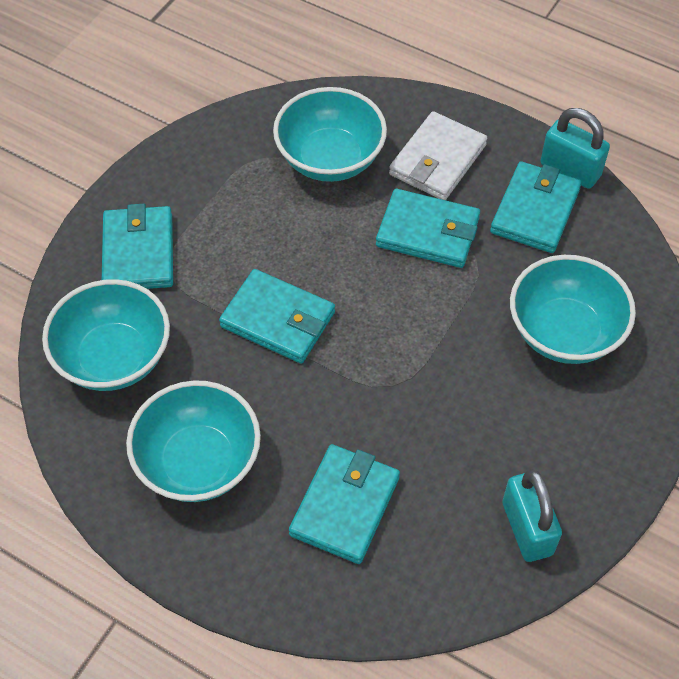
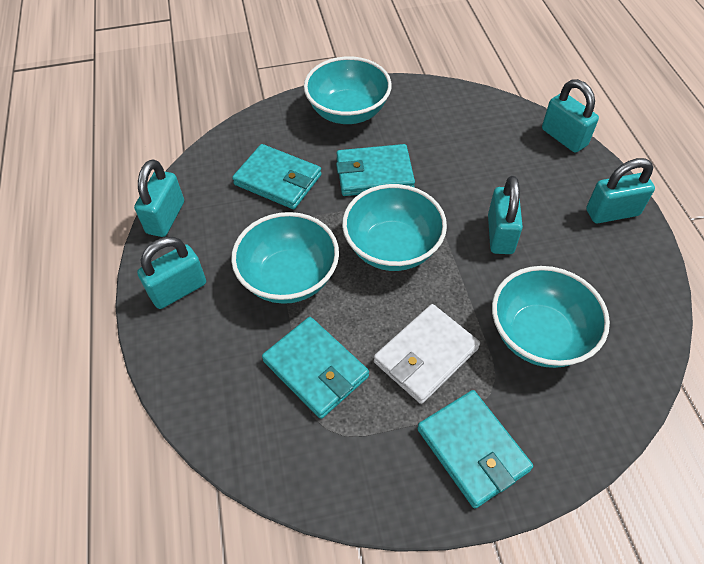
turquoise padlock: 2 -> 5
turquoise wallet: 5 -> 4

